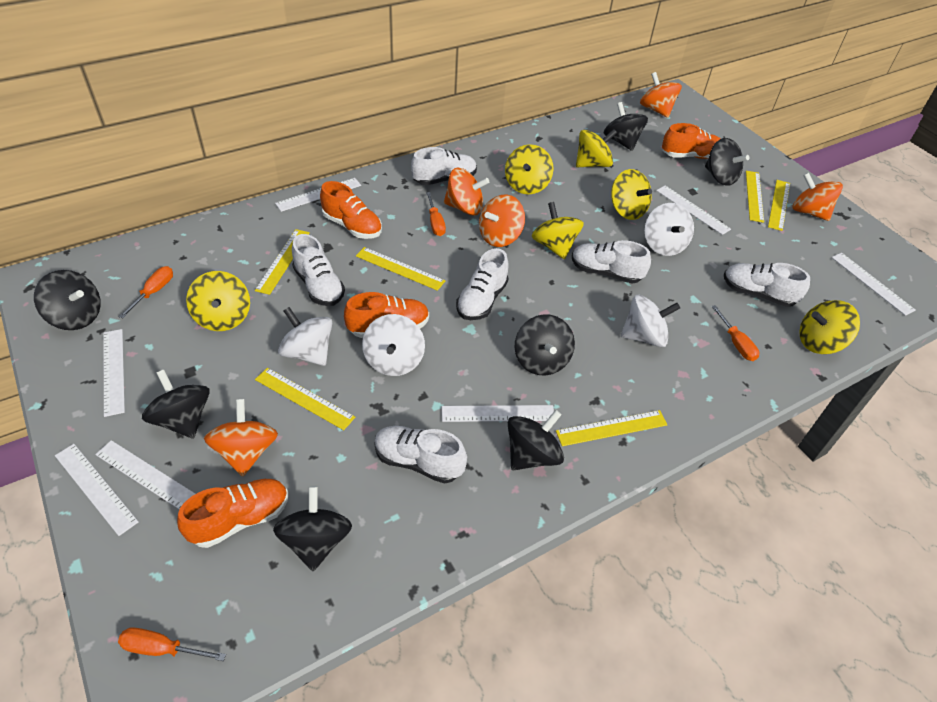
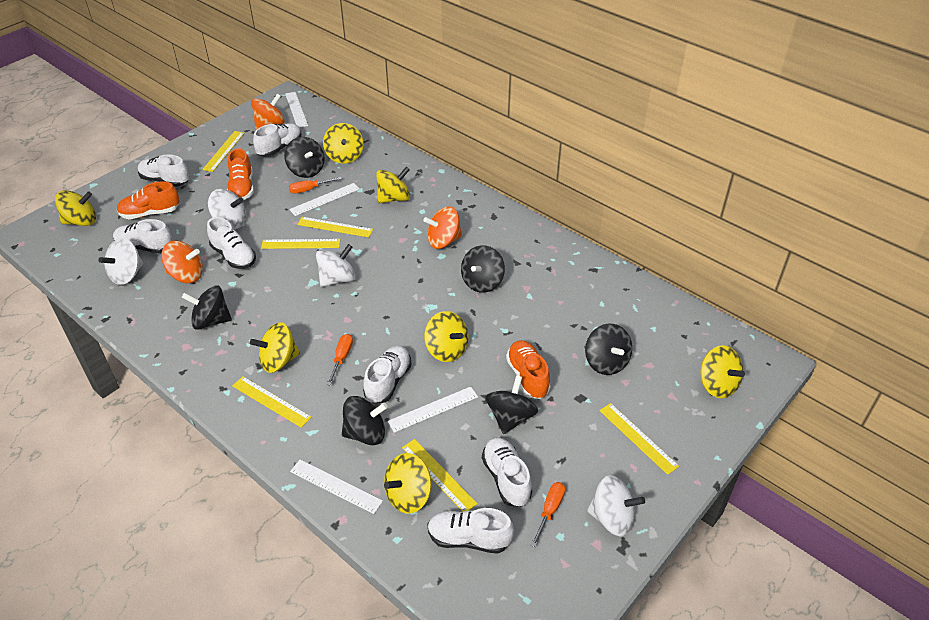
black spinning top: 7 -> 6
orange screwdriver: 4 -> 3
orange shoe: 4 -> 3
orange spinning top: 5 -> 3
white ruler: 7 -> 4
white shoe: 6 -> 7
yellow spinning top: 6 -> 7

